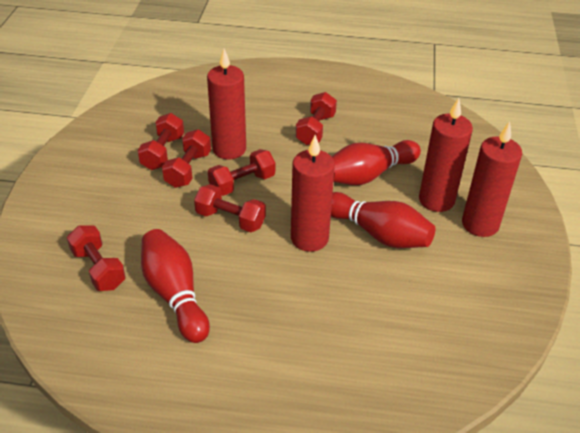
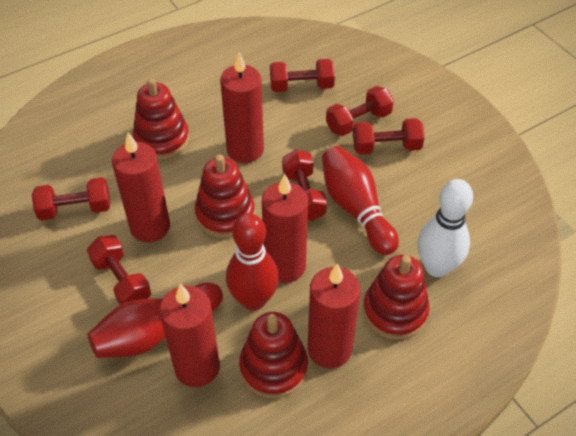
red candle: 4 -> 5
red stacking toy: 0 -> 4
white bowling pin: 0 -> 1

